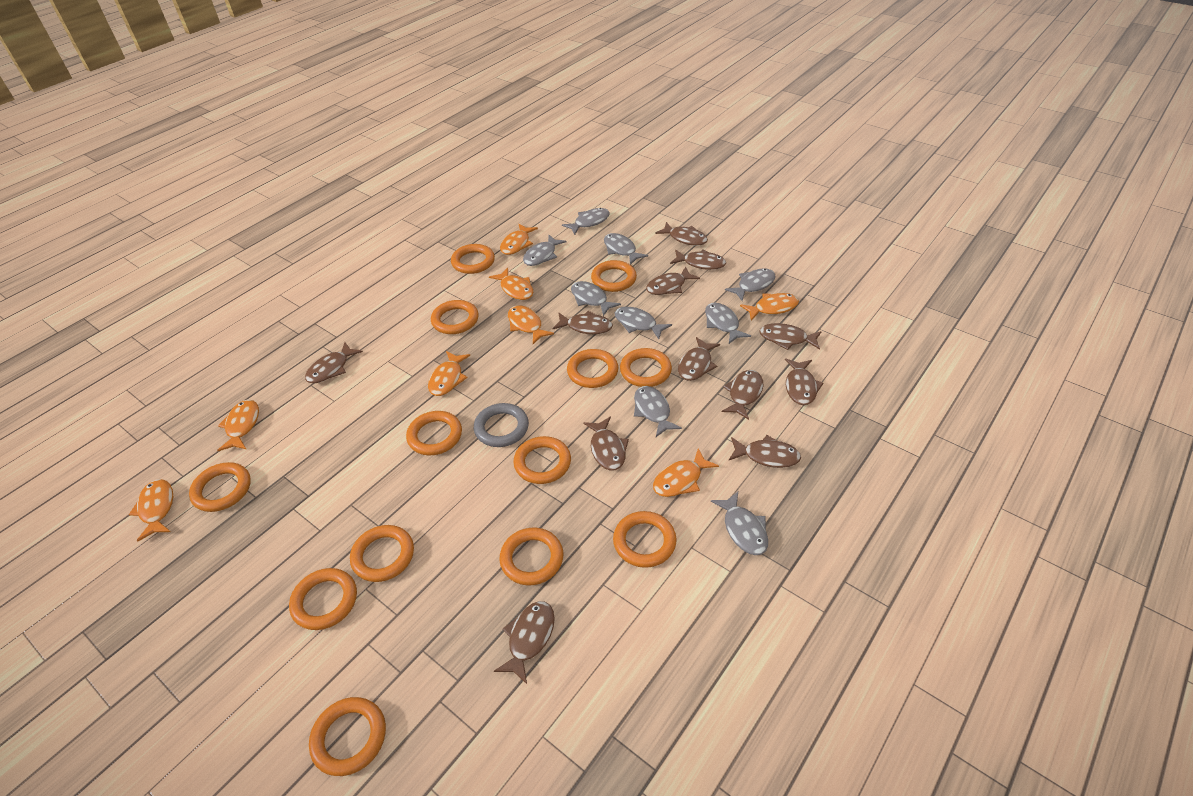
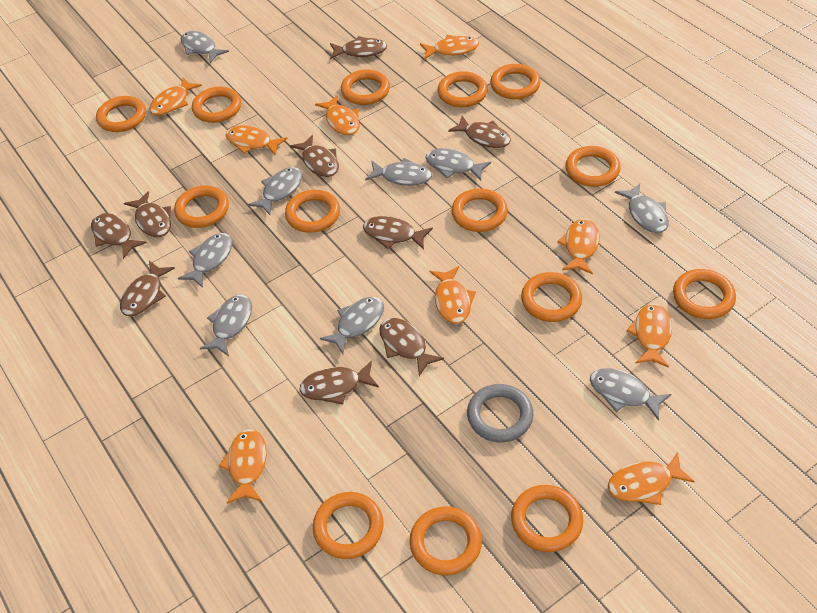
brown fish: 12 -> 9
orange fish: 8 -> 9
orange ring: 13 -> 14

